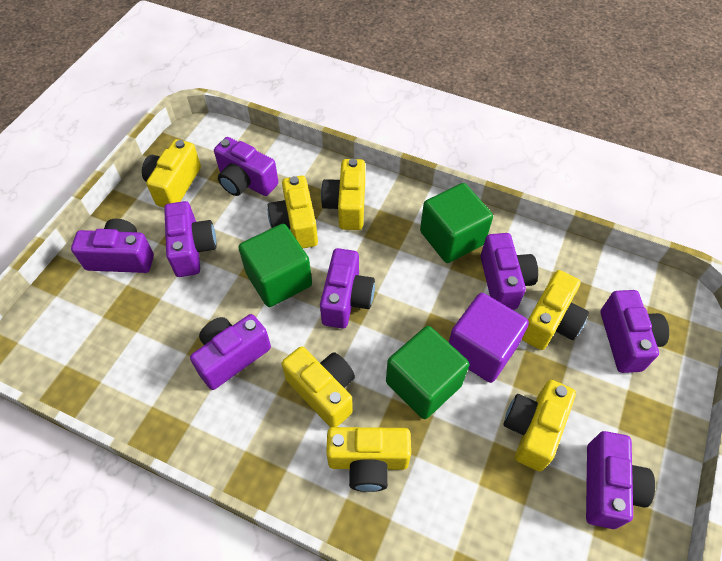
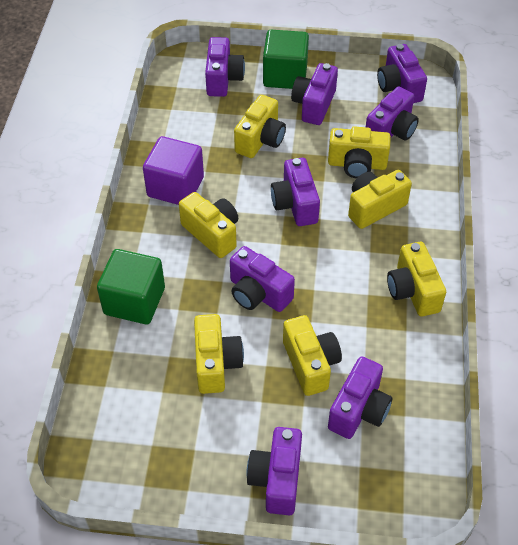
green cube: 3 -> 2

